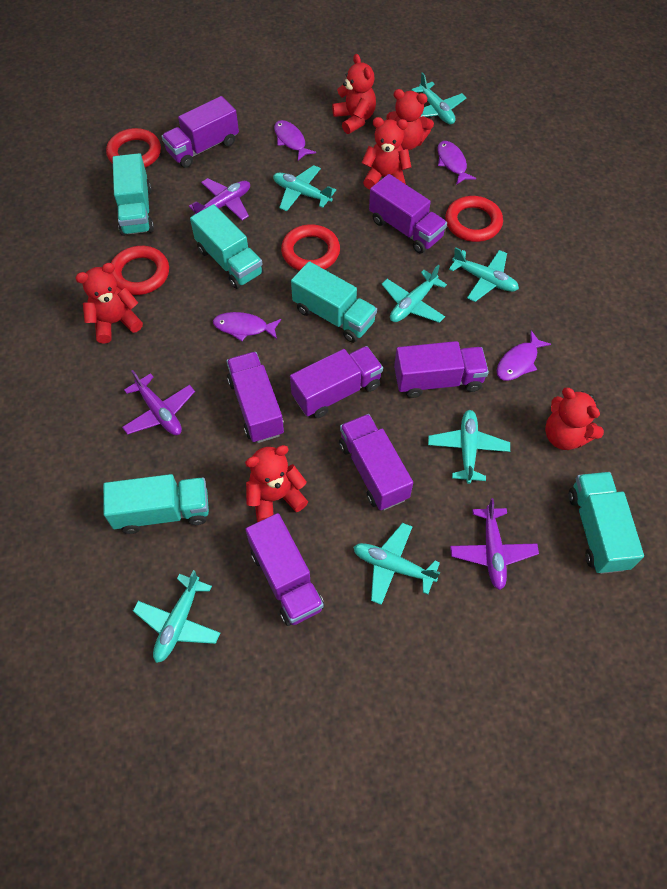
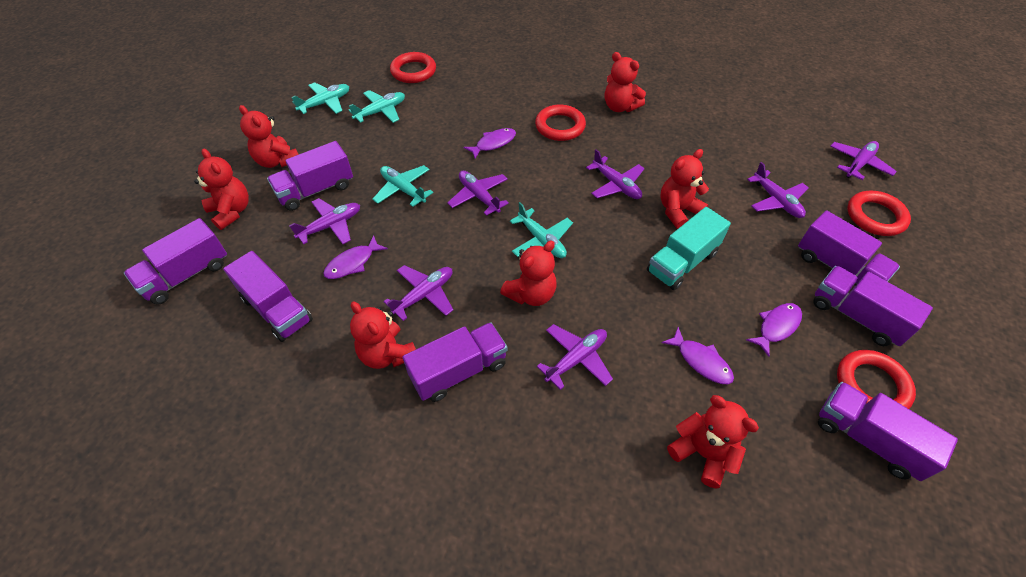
purple plane: 3 -> 7
red teddy bear: 6 -> 7
turquoise plane: 7 -> 4
turquoise truck: 5 -> 1

